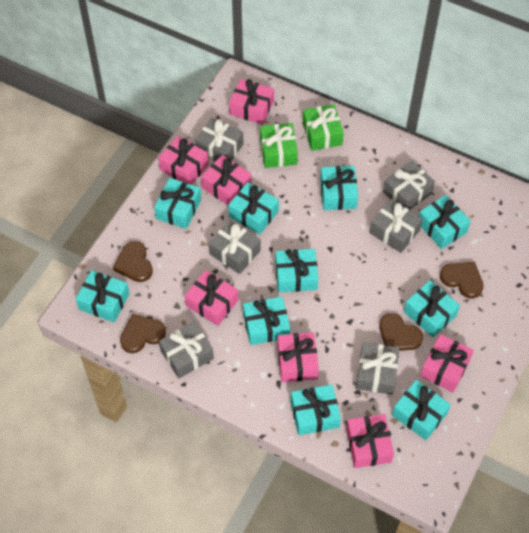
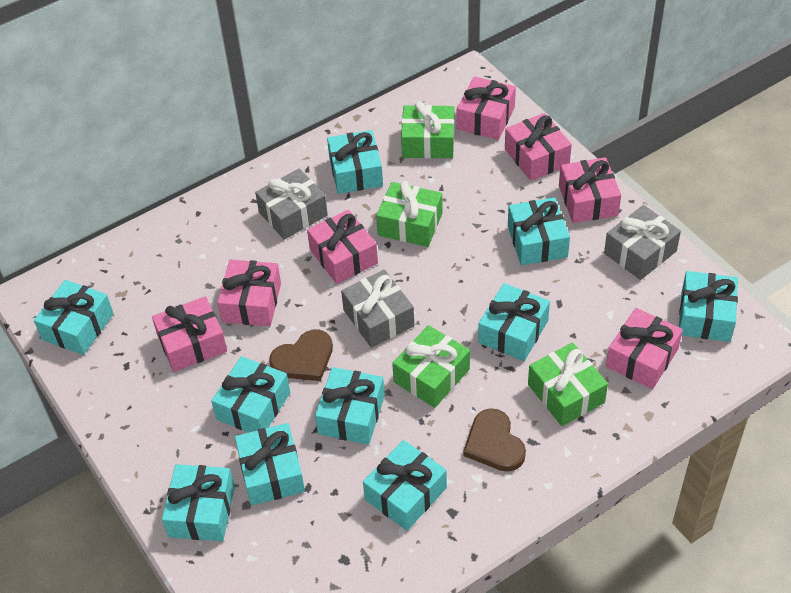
brown heart: 4 -> 2
green gift: 2 -> 4
grey gift: 6 -> 3

